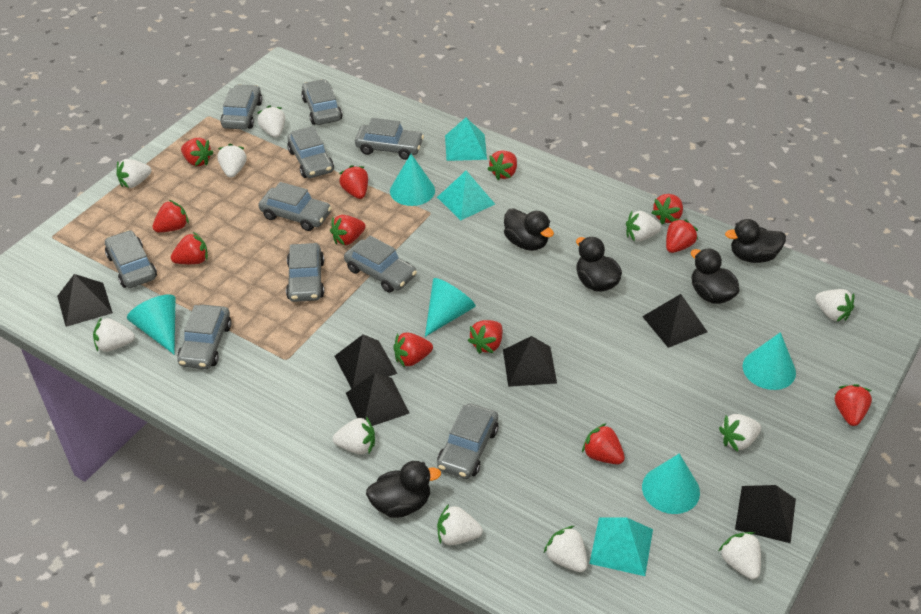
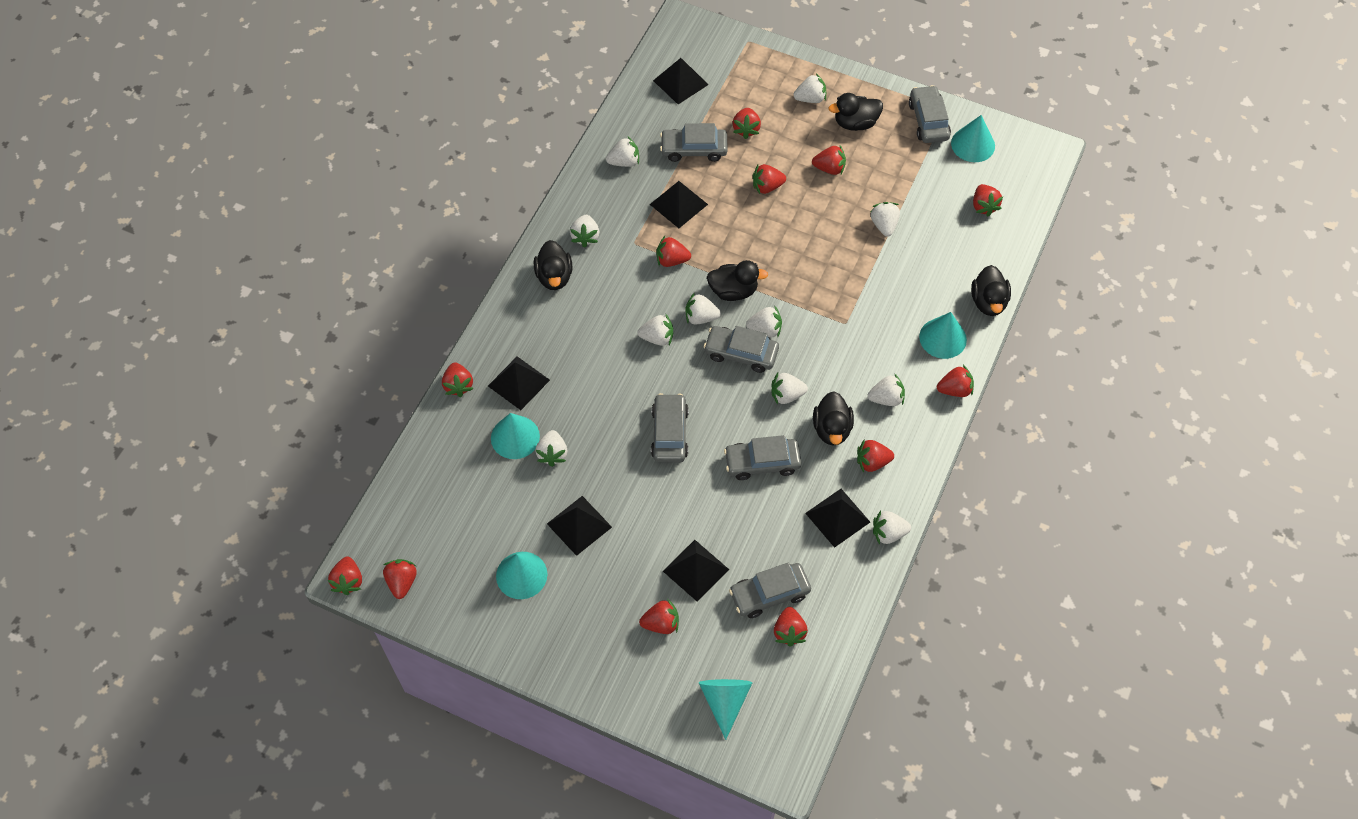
grey car: 10 -> 6
turquoise pyramid: 3 -> 0

